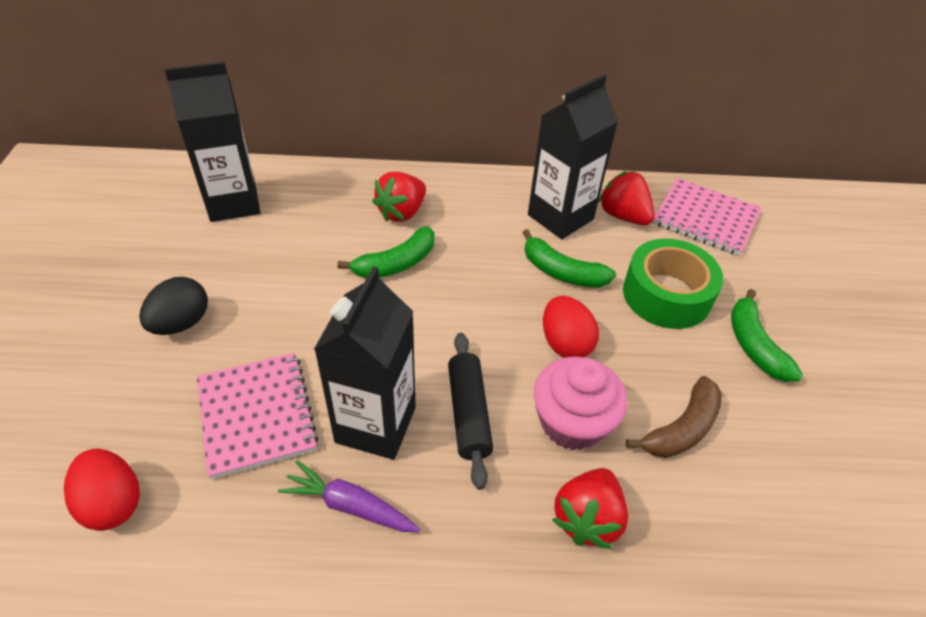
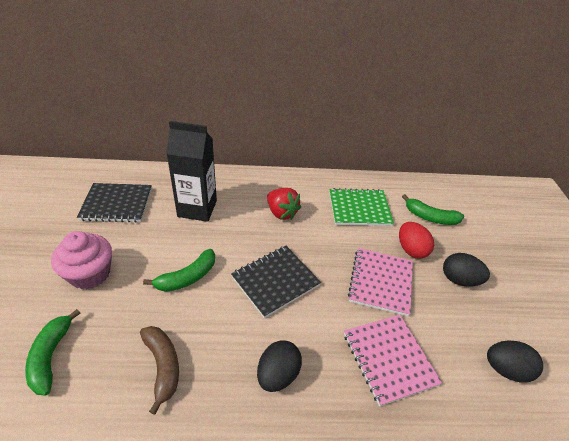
black carton: 3 -> 1
black egg: 1 -> 3
black notebook: 0 -> 2
black rolling pin: 1 -> 0
green notebook: 0 -> 1
green tape: 1 -> 0
purple carrot: 1 -> 0
red egg: 2 -> 1
red strawberry: 3 -> 1

